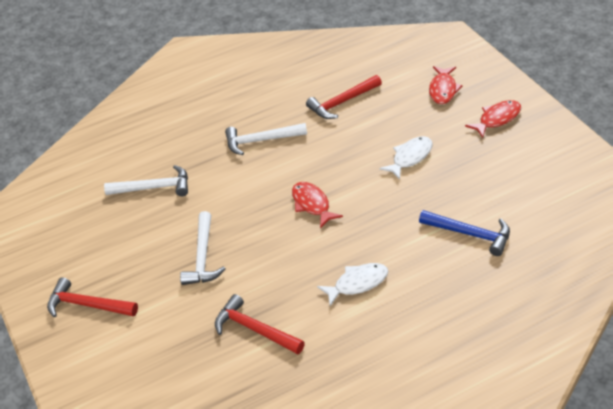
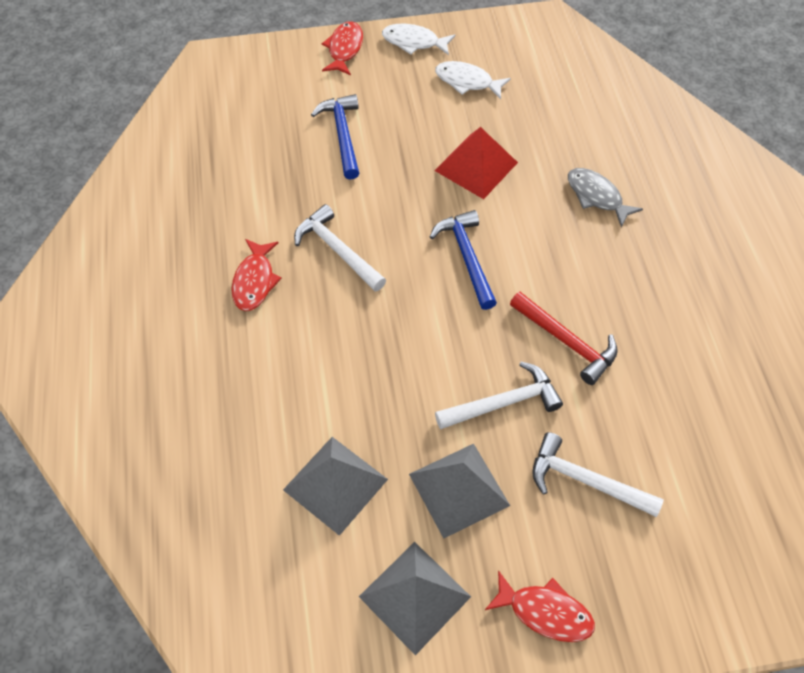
blue hammer: 1 -> 2
grey fish: 0 -> 1
grey pyramid: 0 -> 3
red hammer: 3 -> 1
red pyramid: 0 -> 1

